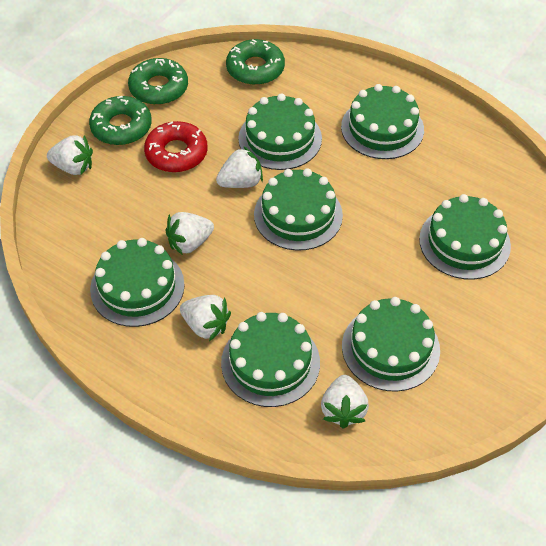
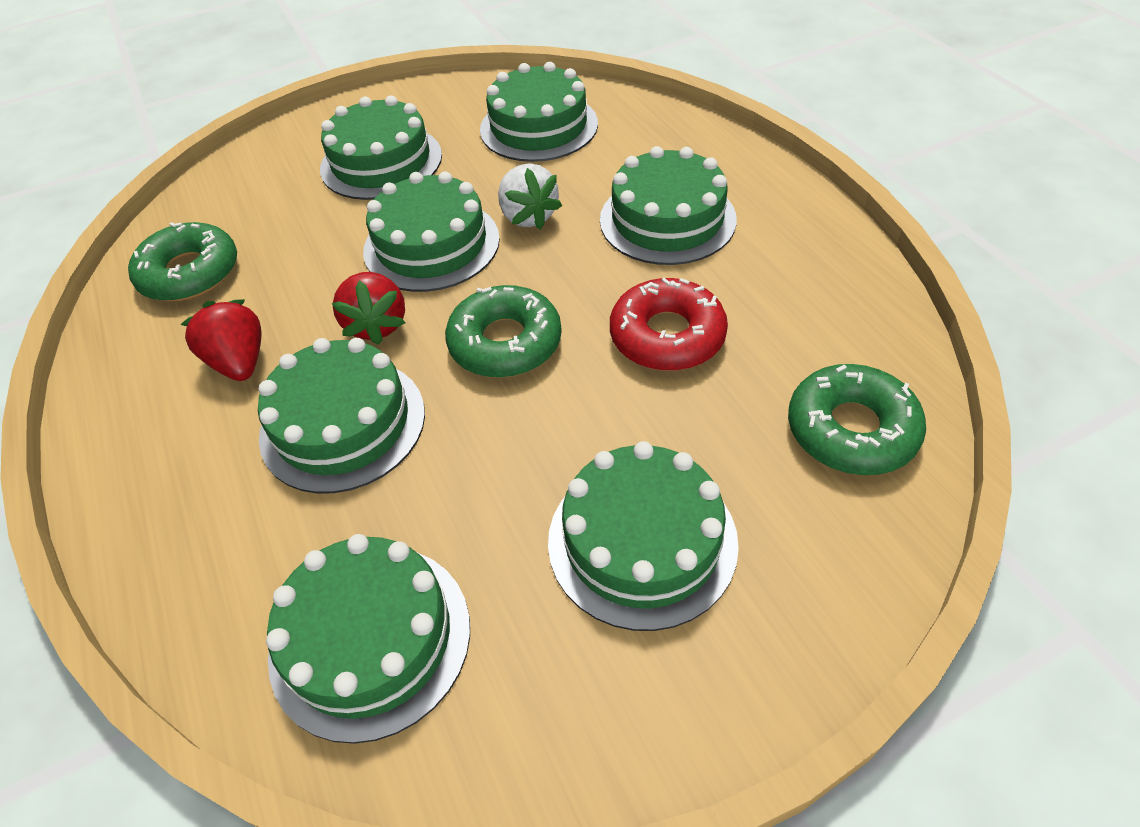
red strawberry: 0 -> 2
white strawberry: 5 -> 1

